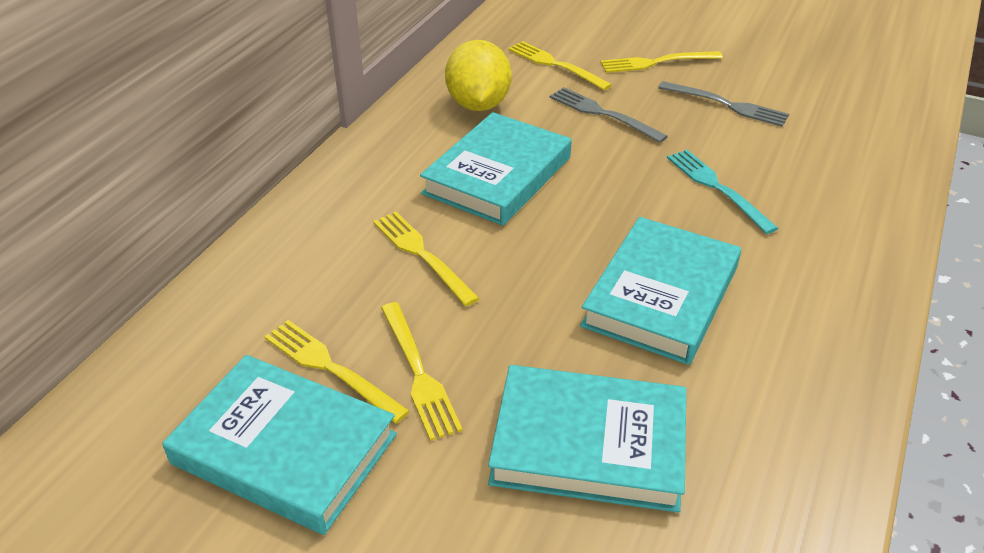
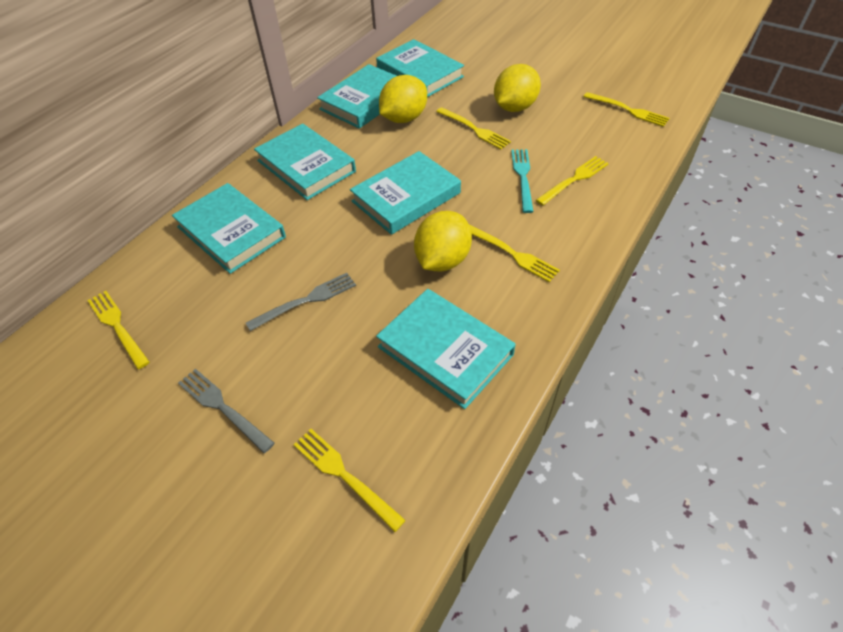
turquoise book: 4 -> 6
yellow fork: 5 -> 6
yellow lemon: 1 -> 3

